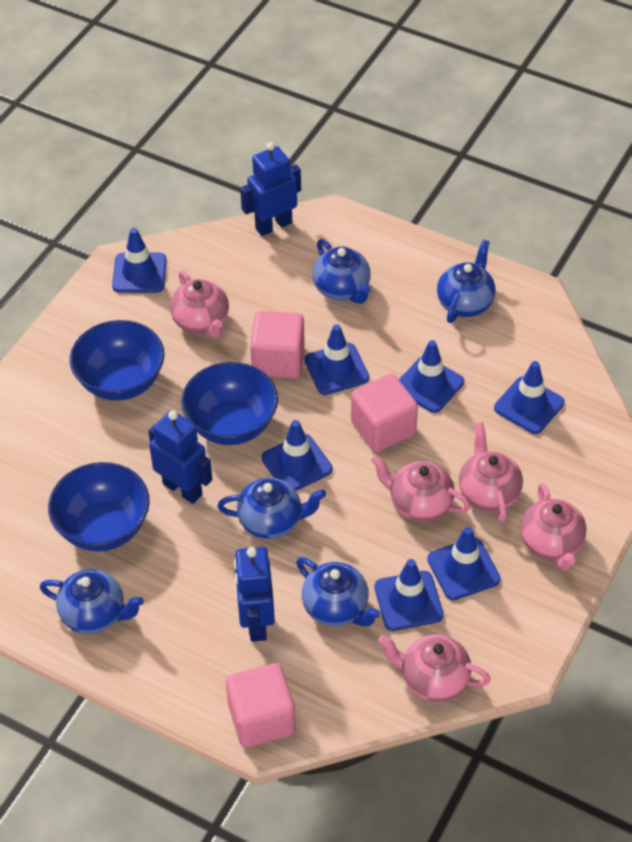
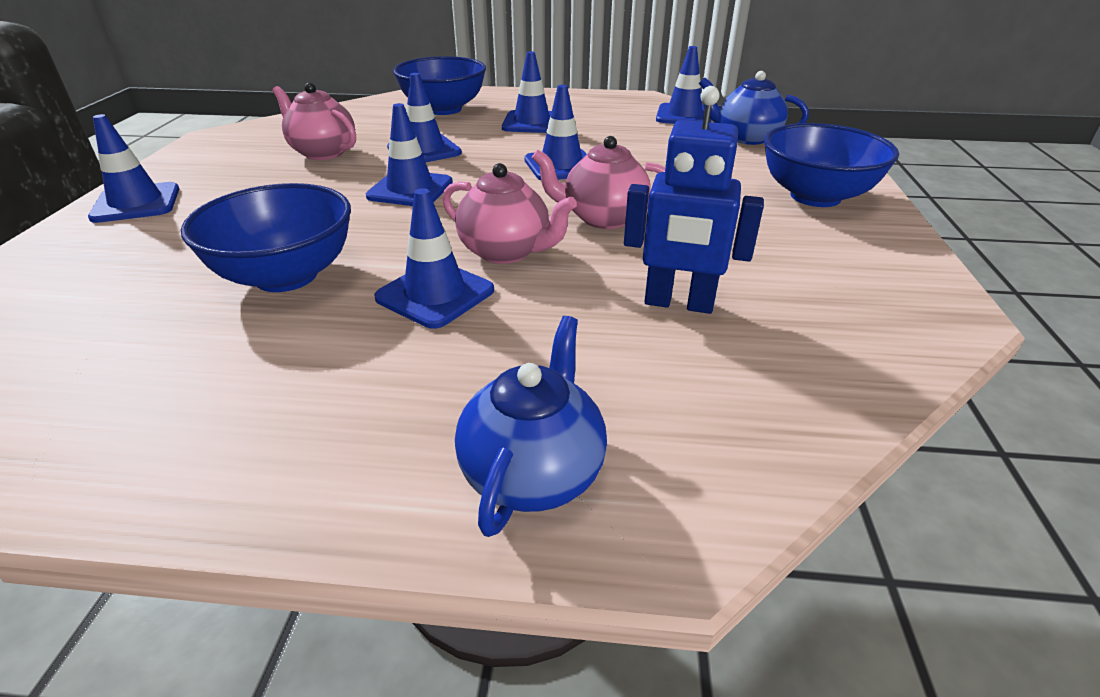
blue robot: 3 -> 1
blue teapot: 5 -> 2
pink cube: 3 -> 0
pink teapot: 5 -> 3

